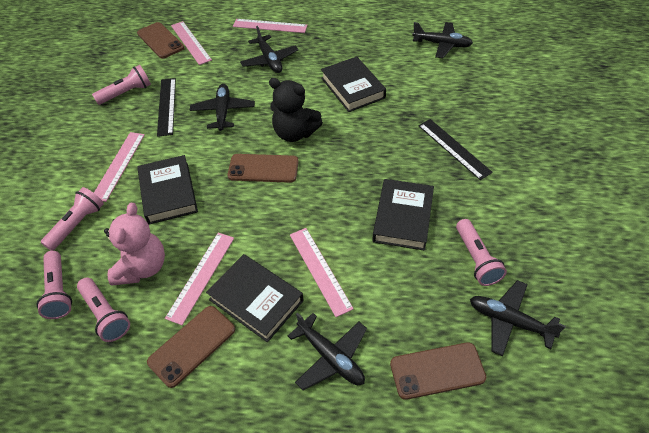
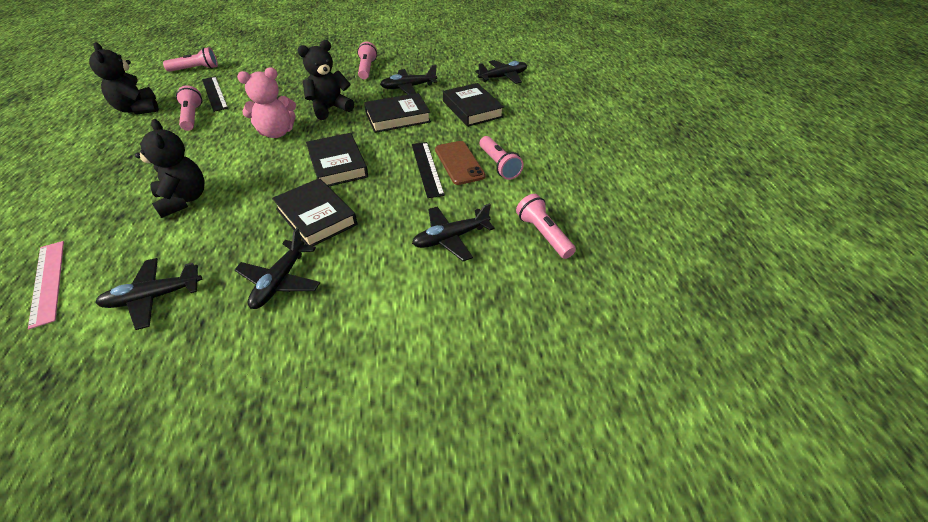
black teddy bear: 1 -> 3
brown phone: 4 -> 1
pink ruler: 5 -> 1

